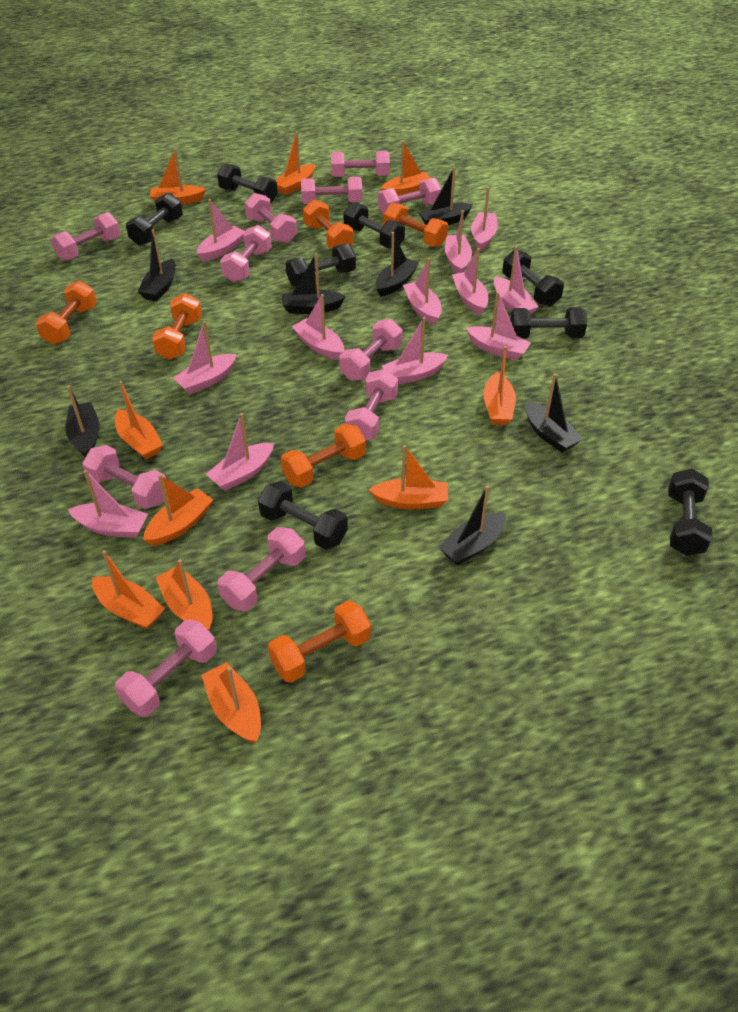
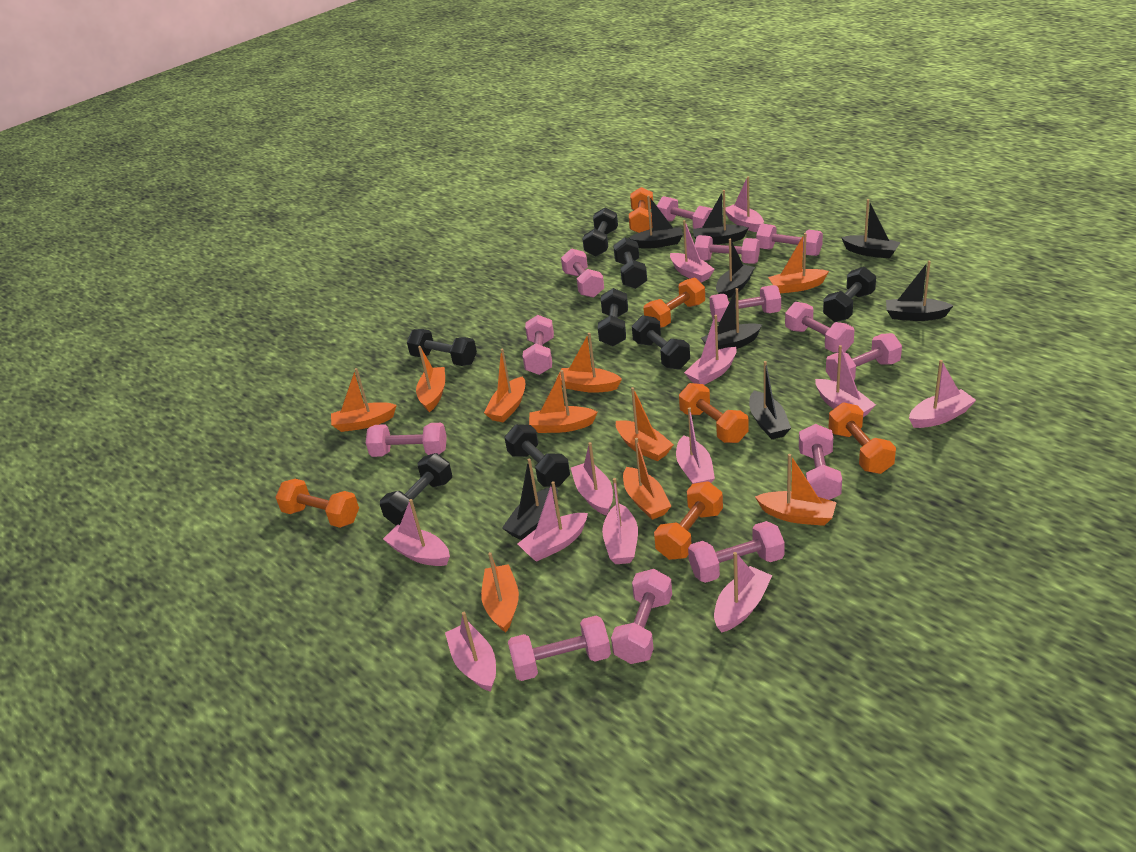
black boat: 7 -> 8
pink dumbbell: 11 -> 13

